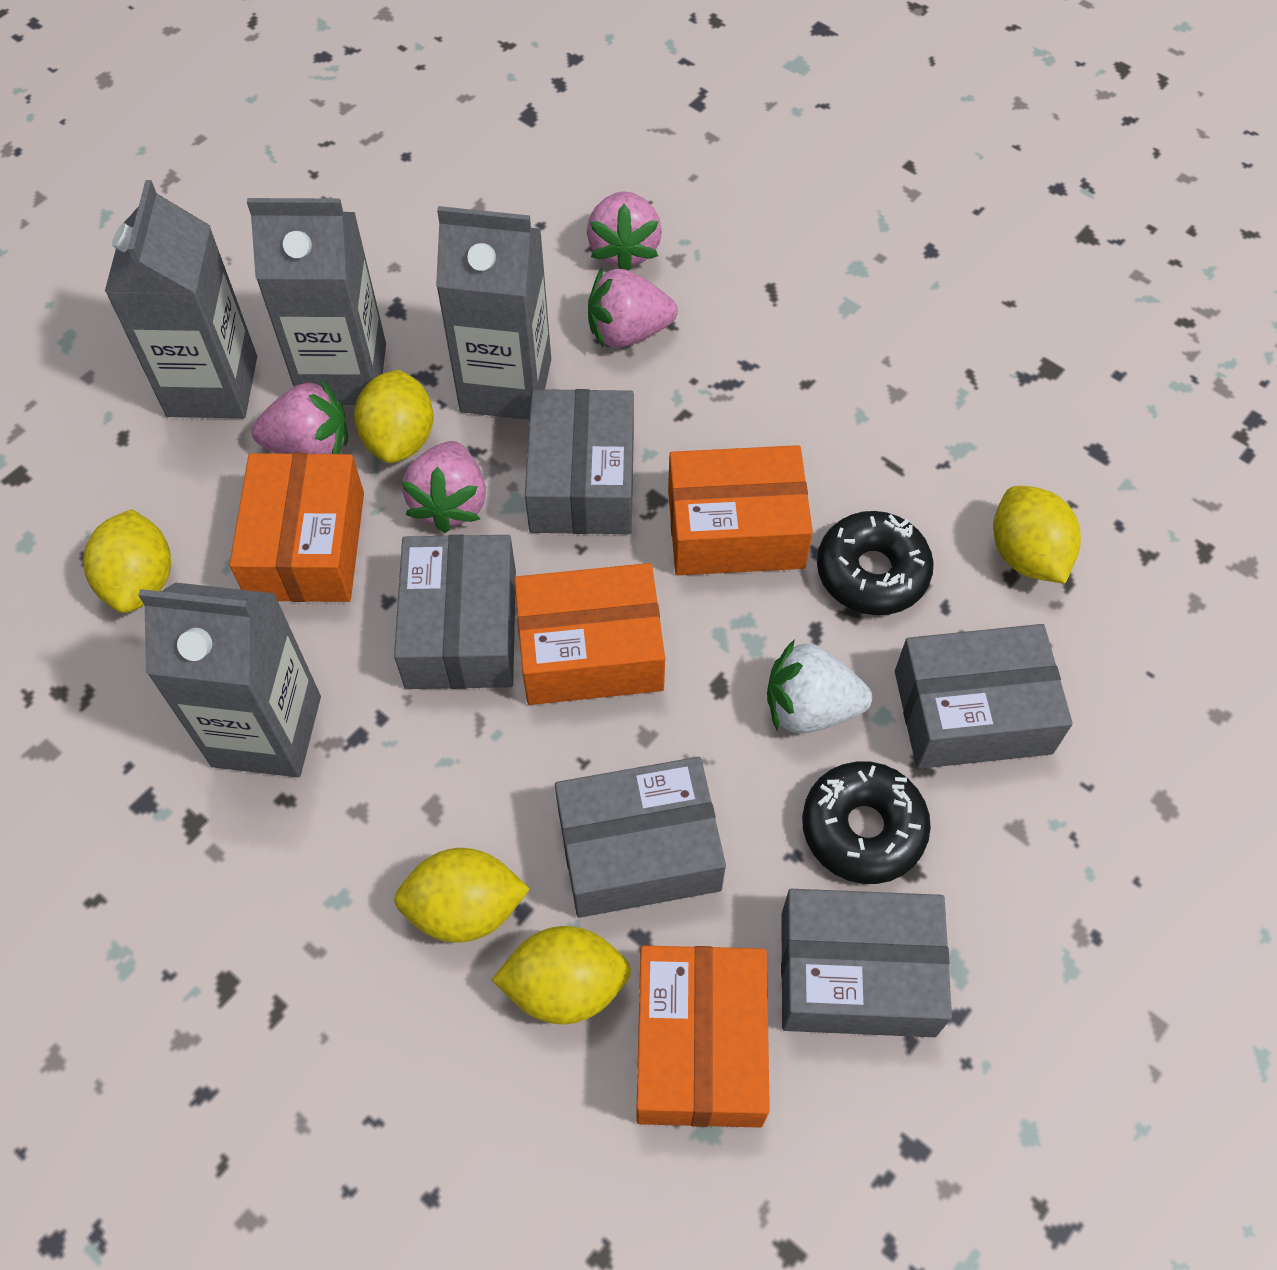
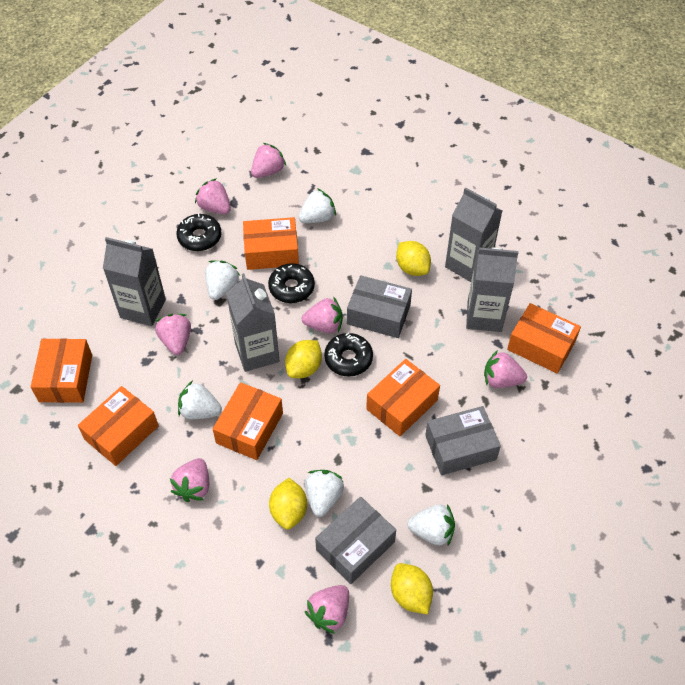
black donut: 2 -> 3
grey box: 5 -> 3
orange box: 4 -> 6
pink strawberry: 4 -> 7
white strawberry: 1 -> 5
yellow lemon: 5 -> 4

